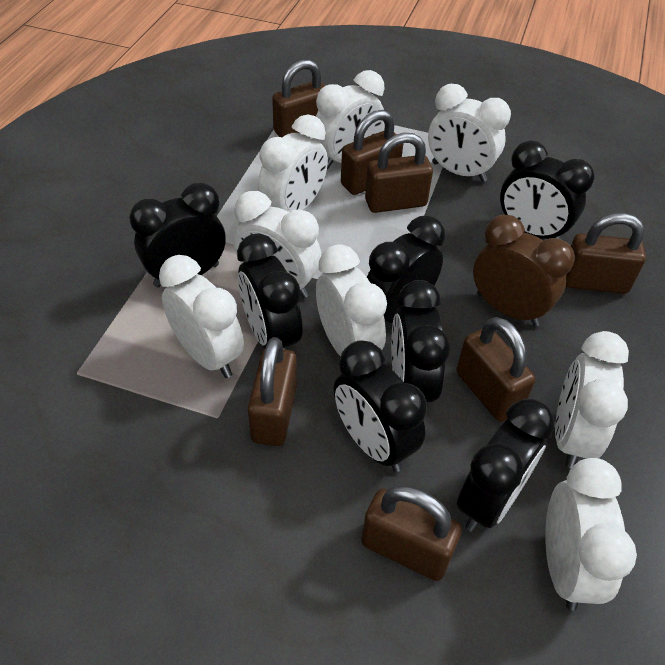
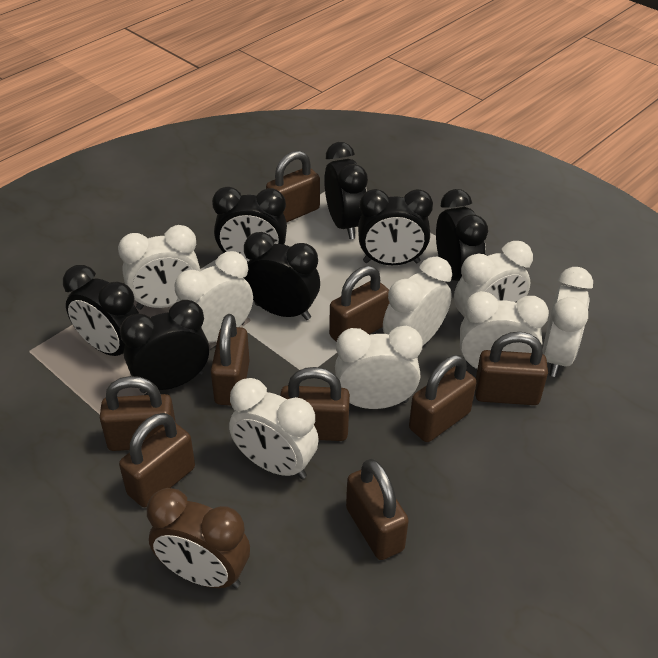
brown padlock: 7 -> 9

